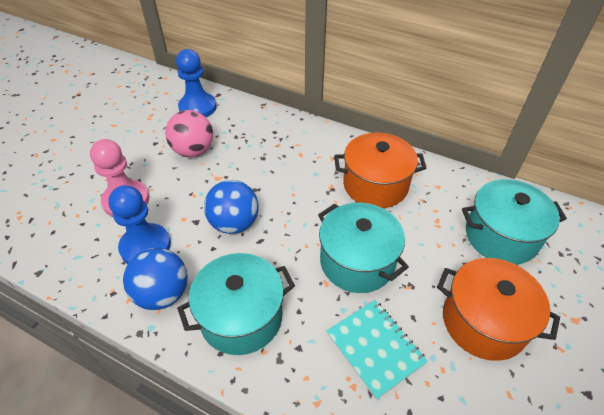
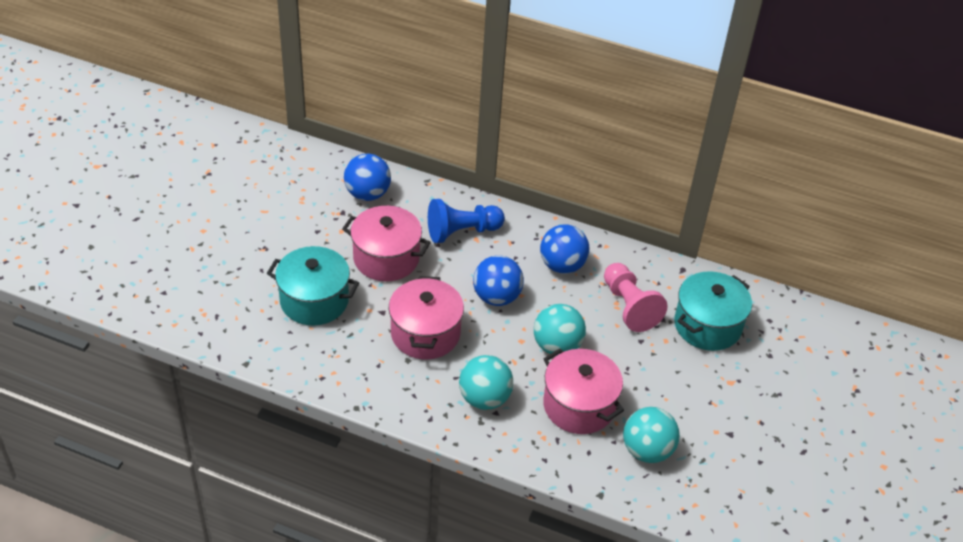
blue ball: 2 -> 3
blue pawn: 2 -> 1
orange pot: 2 -> 0
pink ball: 1 -> 0
pink pot: 0 -> 3
turquoise ball: 0 -> 3
turquoise notebook: 1 -> 0
turquoise pot: 3 -> 2

